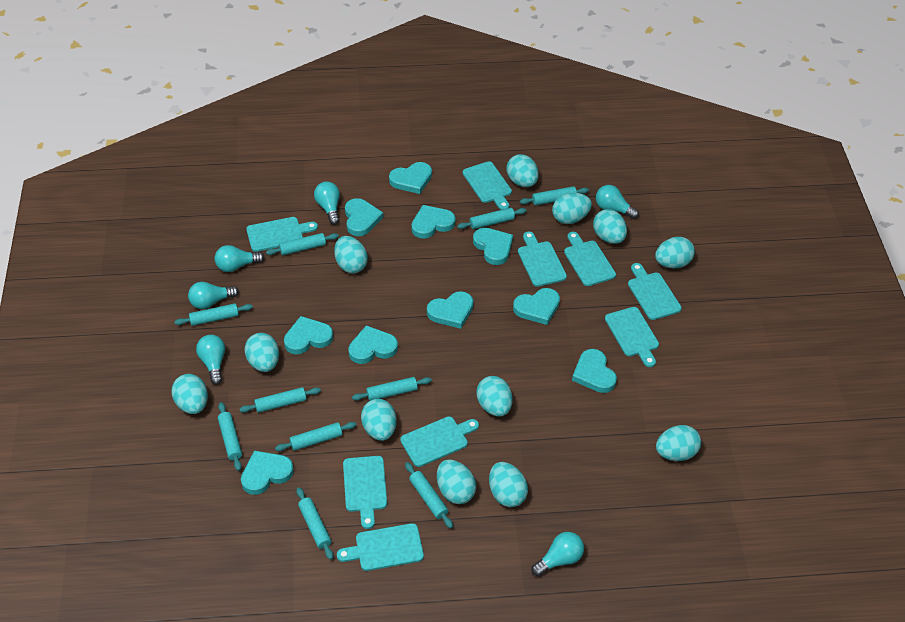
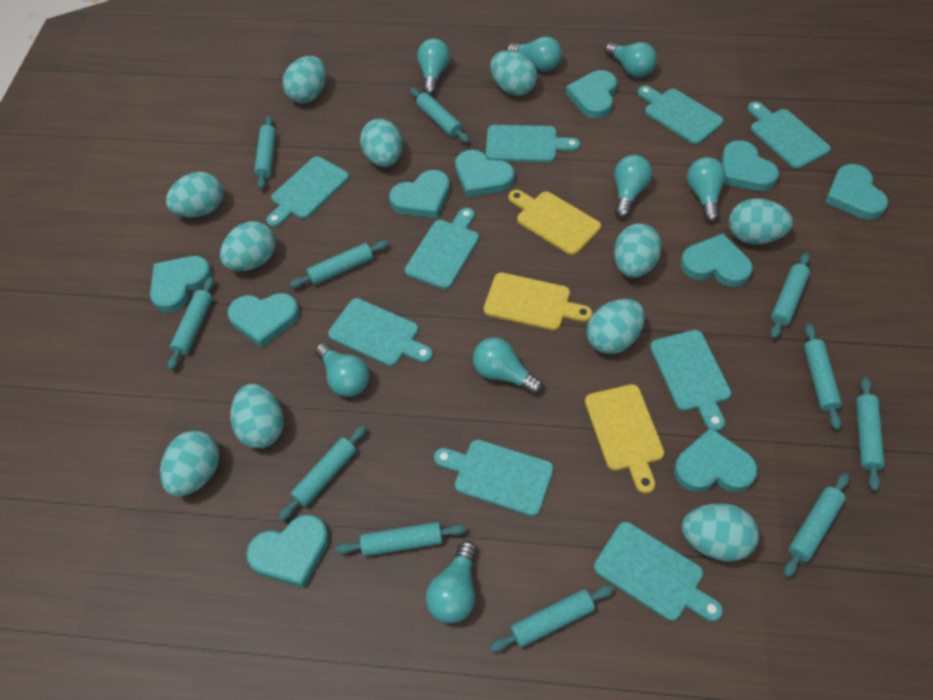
turquoise egg: 12 -> 11
turquoise light bulb: 6 -> 8
turquoise rolling pin: 10 -> 11
yellow cutting board: 0 -> 3

